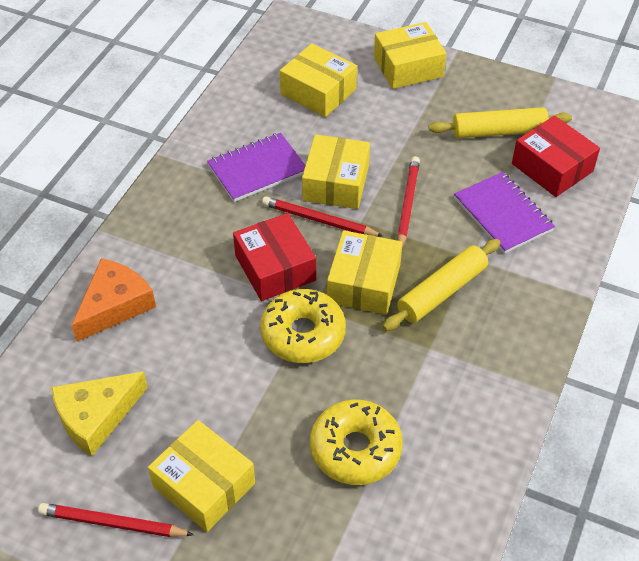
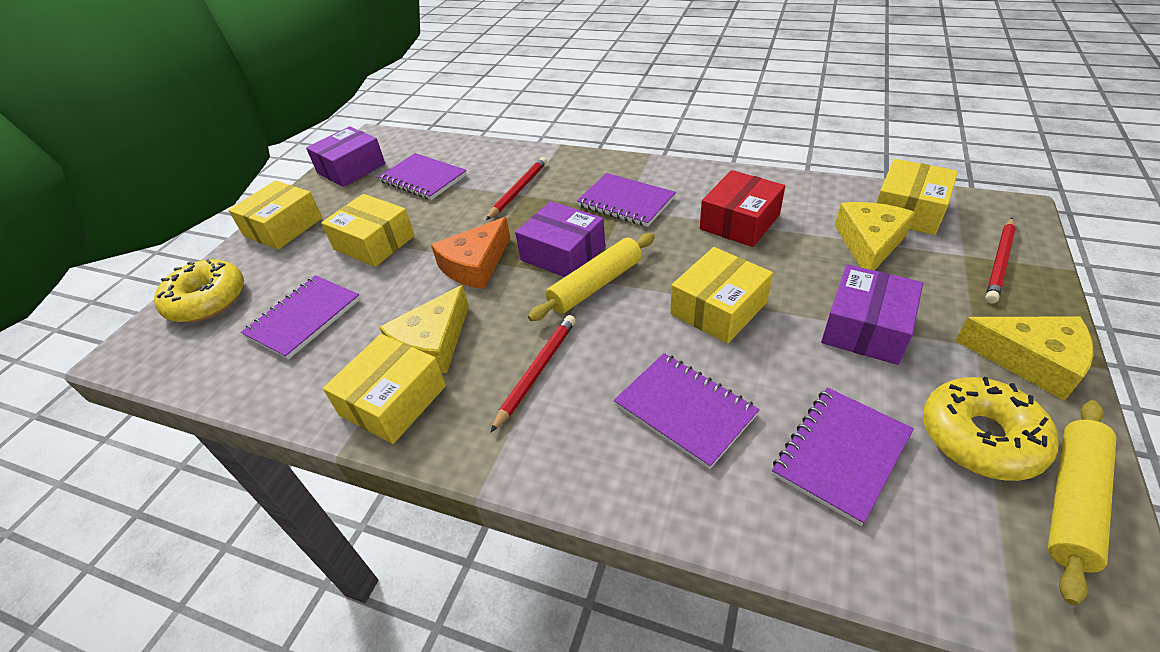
purple box: 0 -> 3
purple notebook: 2 -> 5
red box: 2 -> 1
yellow cheese: 1 -> 3

